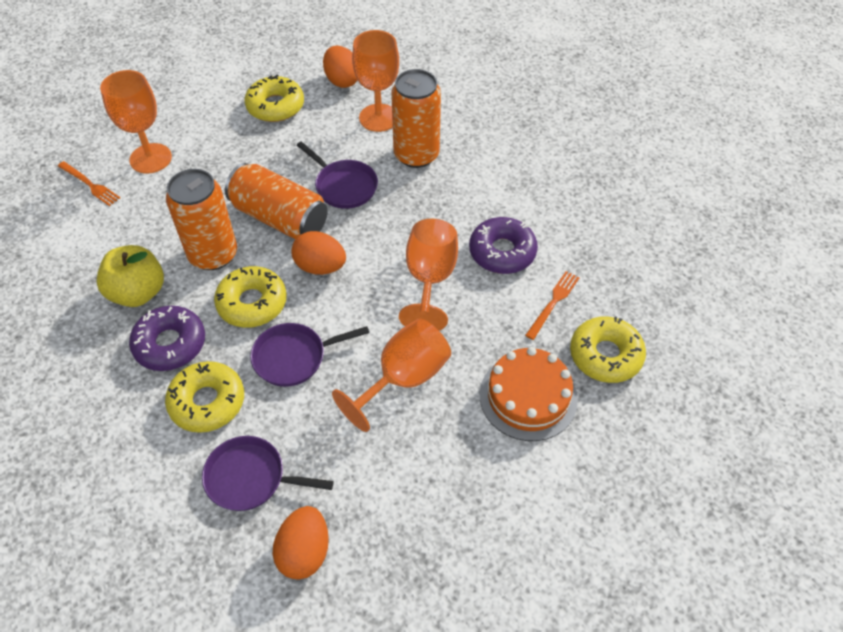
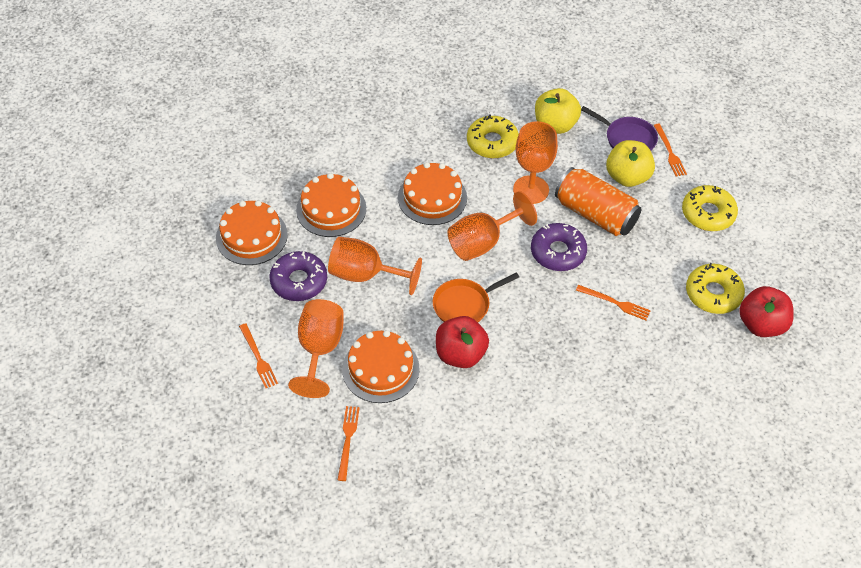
orange cake: 1 -> 4
orange can: 3 -> 1
orange egg: 3 -> 0
orange fork: 2 -> 4
orange pan: 0 -> 1
purple pan: 3 -> 1
red apple: 0 -> 2
yellow apple: 1 -> 2
yellow donut: 4 -> 3

